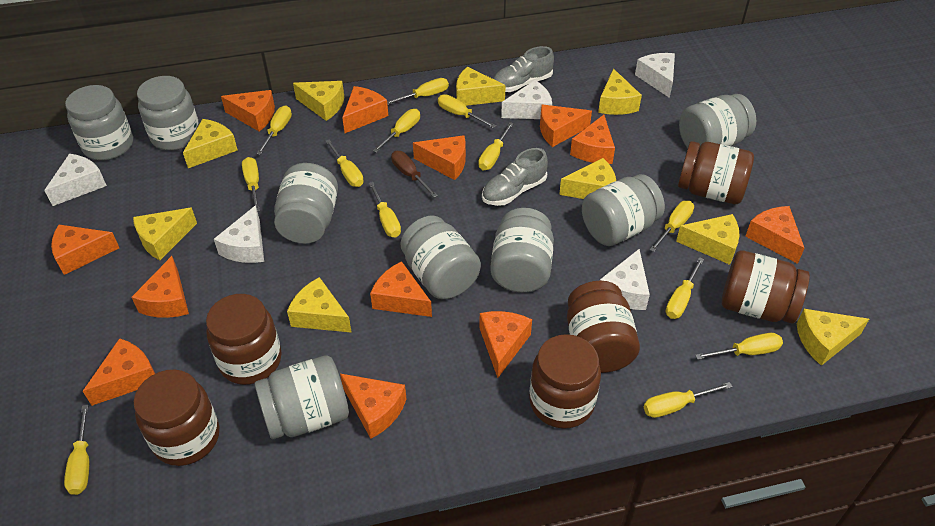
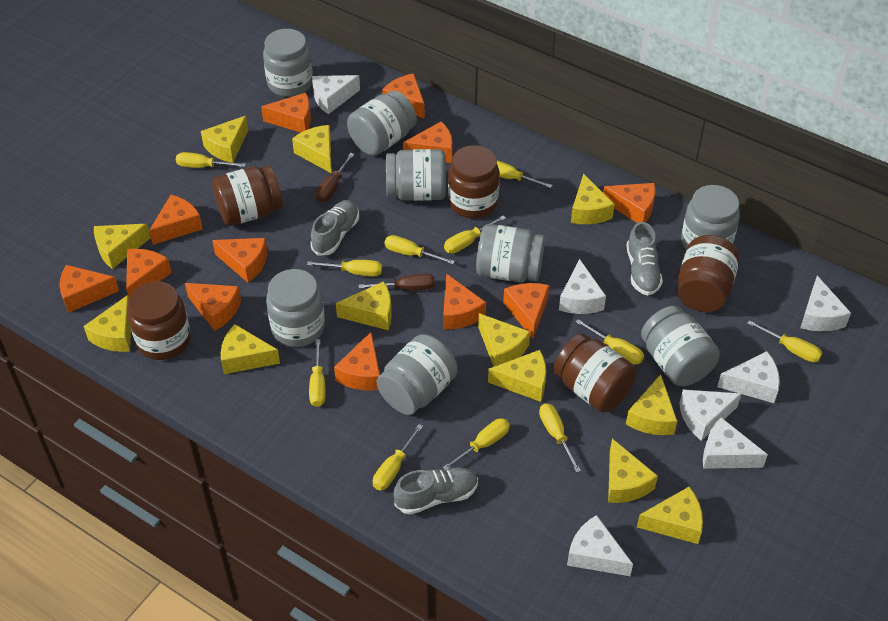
brown jar: 6 -> 5
brown screwdriver: 1 -> 2
grey shoe: 2 -> 3
white cheese: 5 -> 7
yellow cheese: 9 -> 12
yellow screwdriver: 13 -> 11

